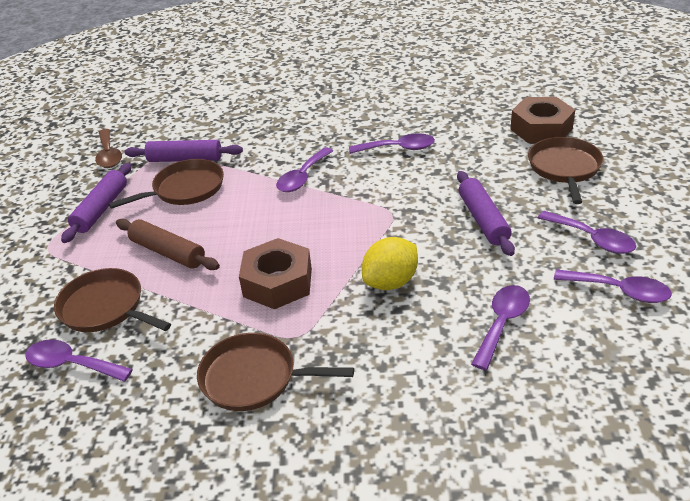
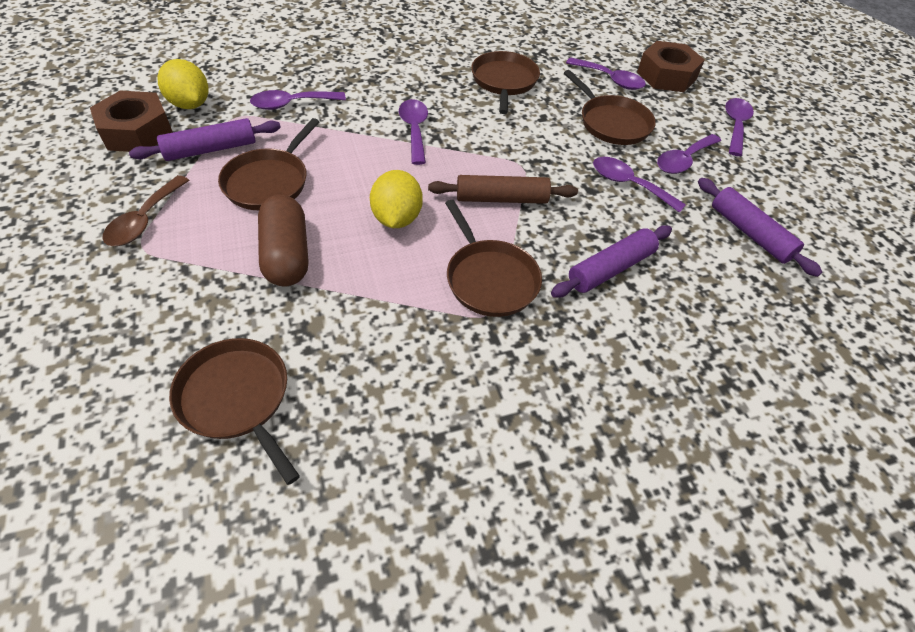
brown capsule: 0 -> 1
brown pan: 4 -> 5
yellow lemon: 1 -> 2

